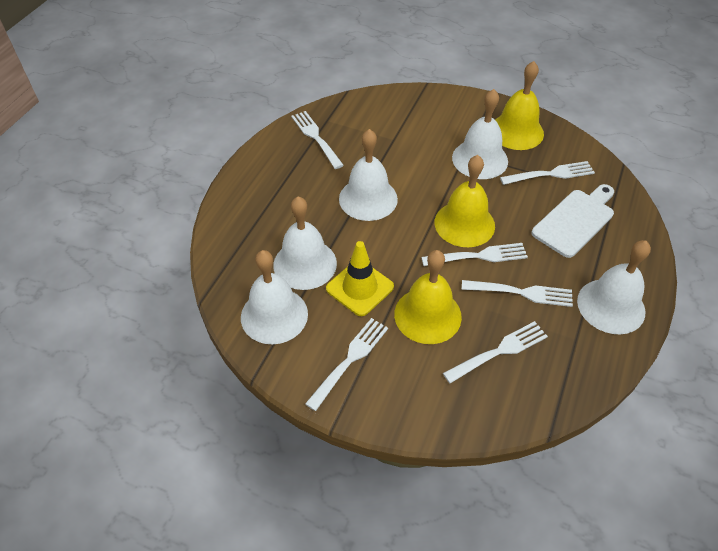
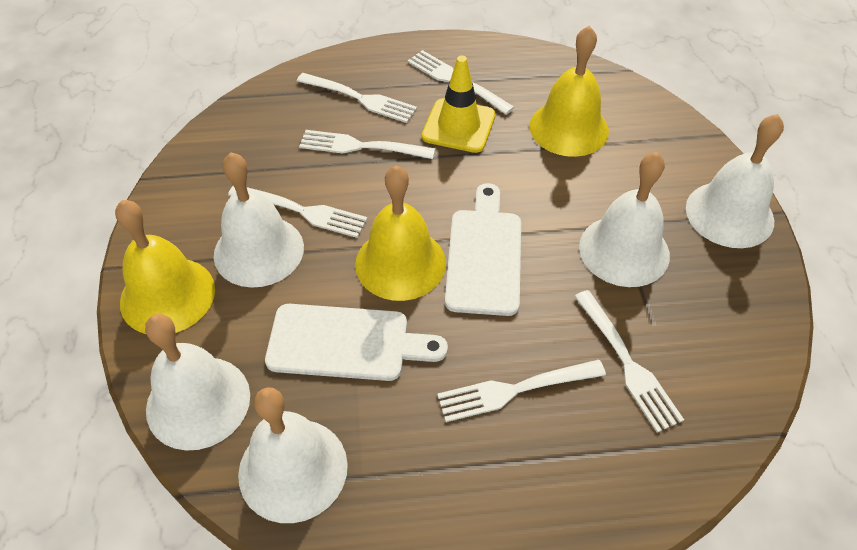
white cutting board: 1 -> 2

